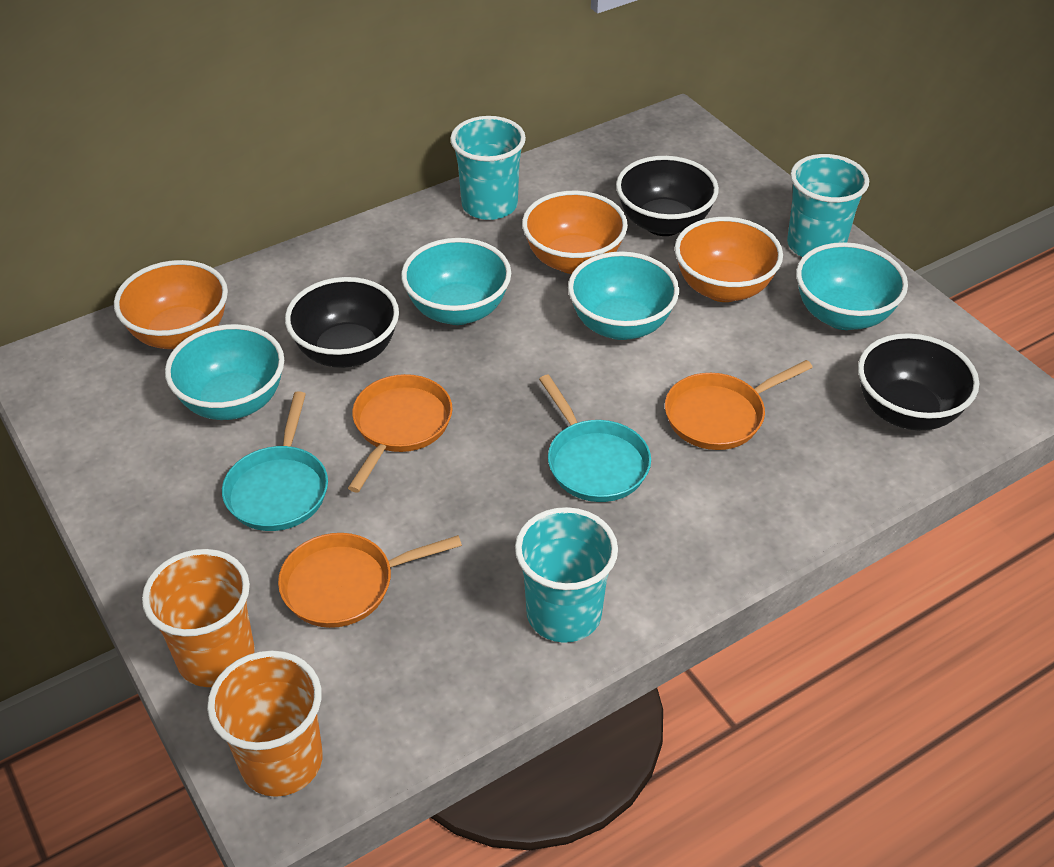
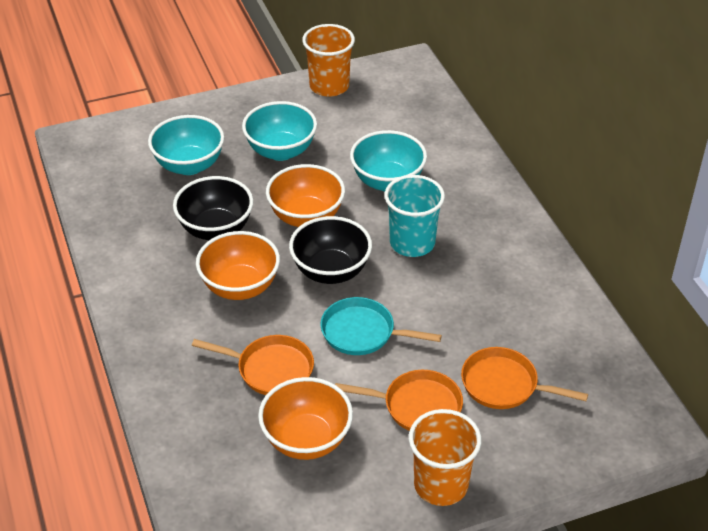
black bowl: 3 -> 2
turquoise bowl: 4 -> 3
turquoise cup: 3 -> 1
turquoise pan: 2 -> 1

